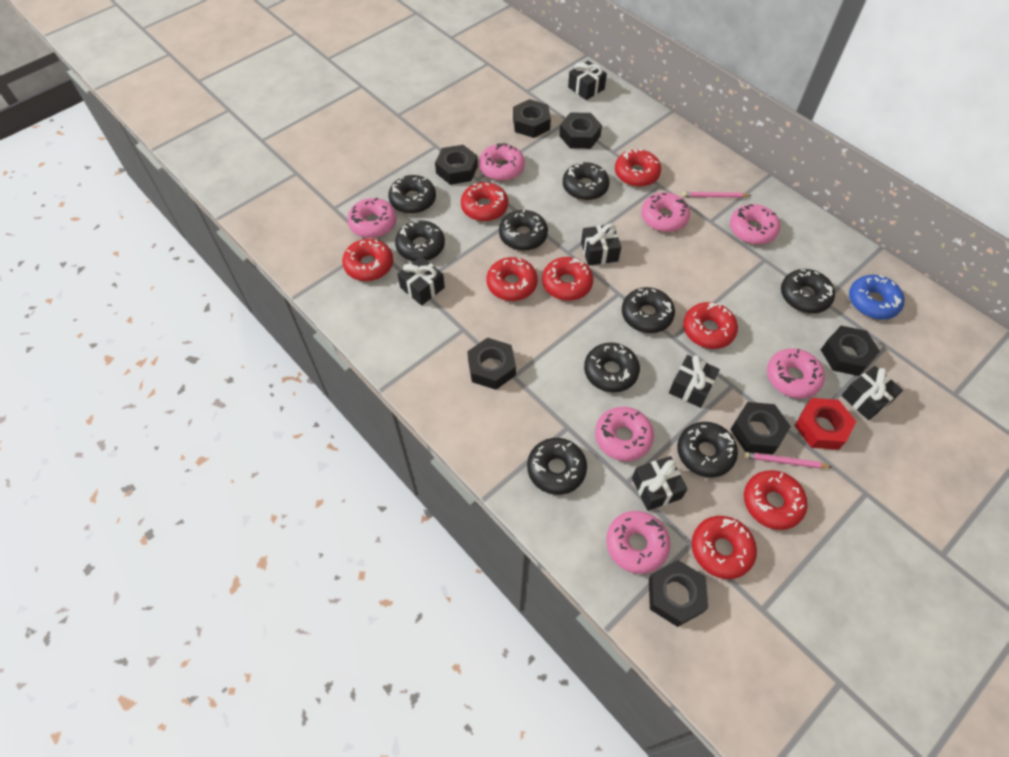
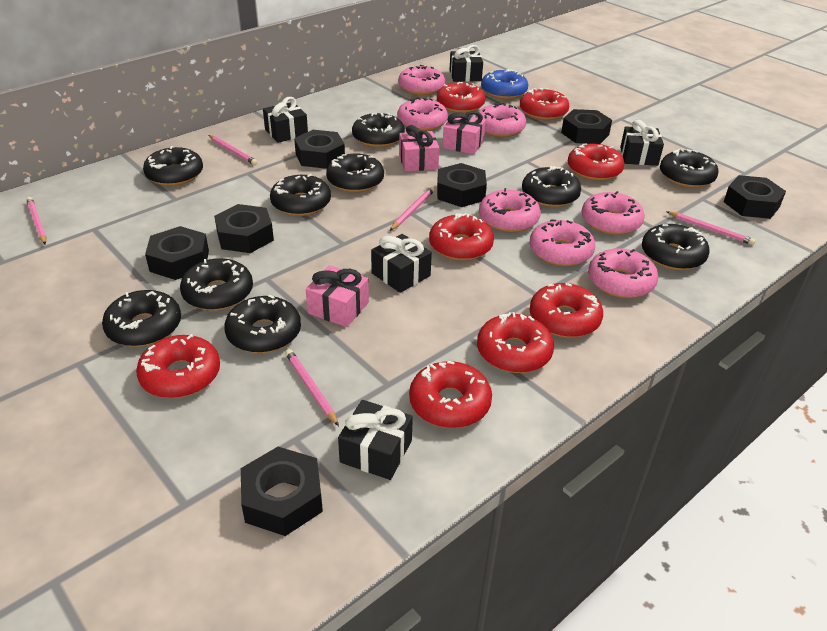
black donut: 9 -> 10
black gift: 6 -> 5
pink gift: 0 -> 3
pink pencil: 2 -> 5
red nut: 1 -> 0

